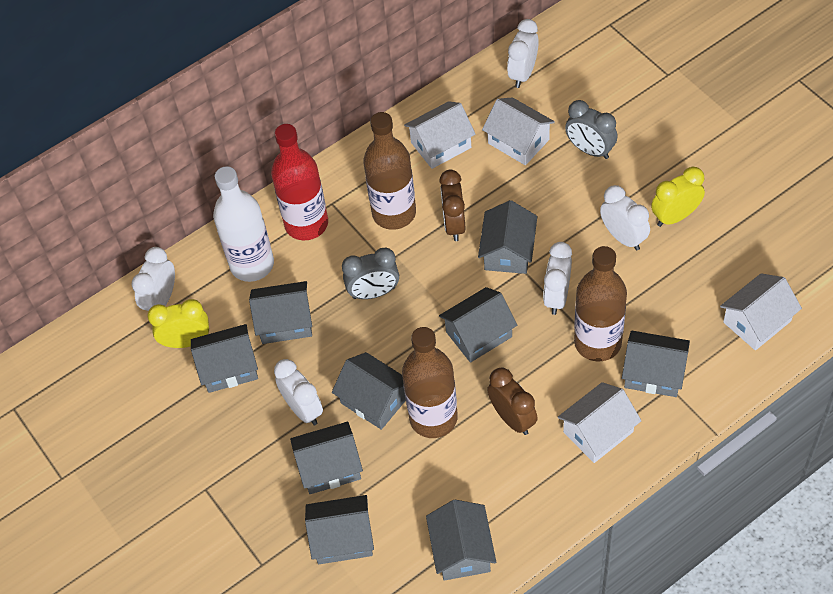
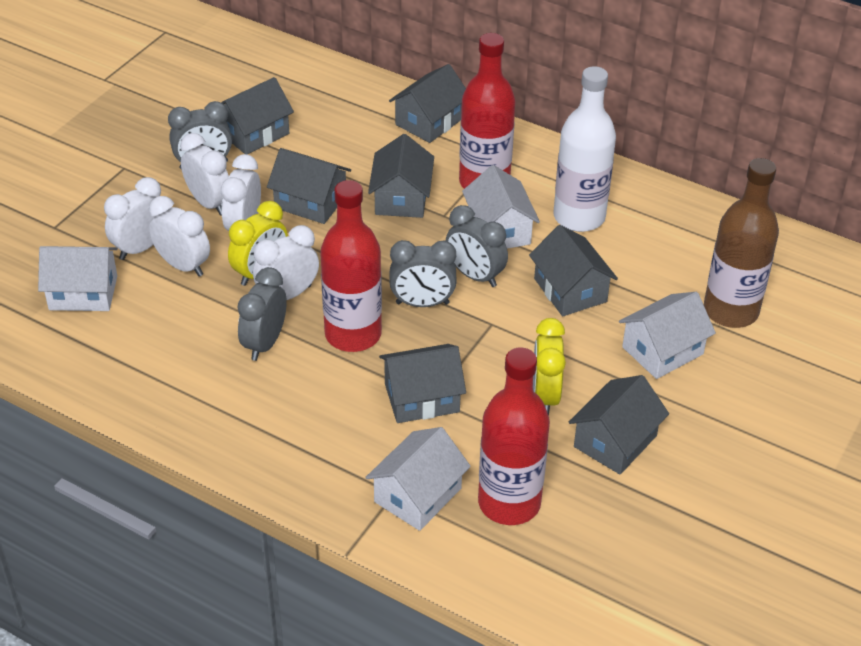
brown bottle: 3 -> 1
brown clock: 2 -> 0
grey clock: 2 -> 4
grey house: 9 -> 7
red bottle: 1 -> 3

